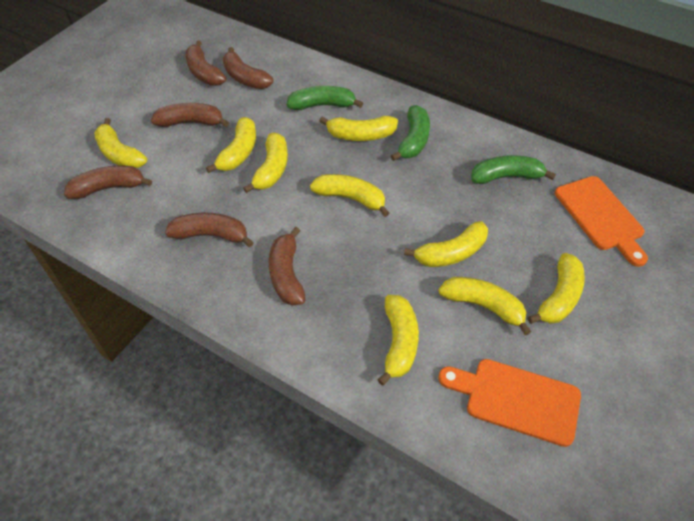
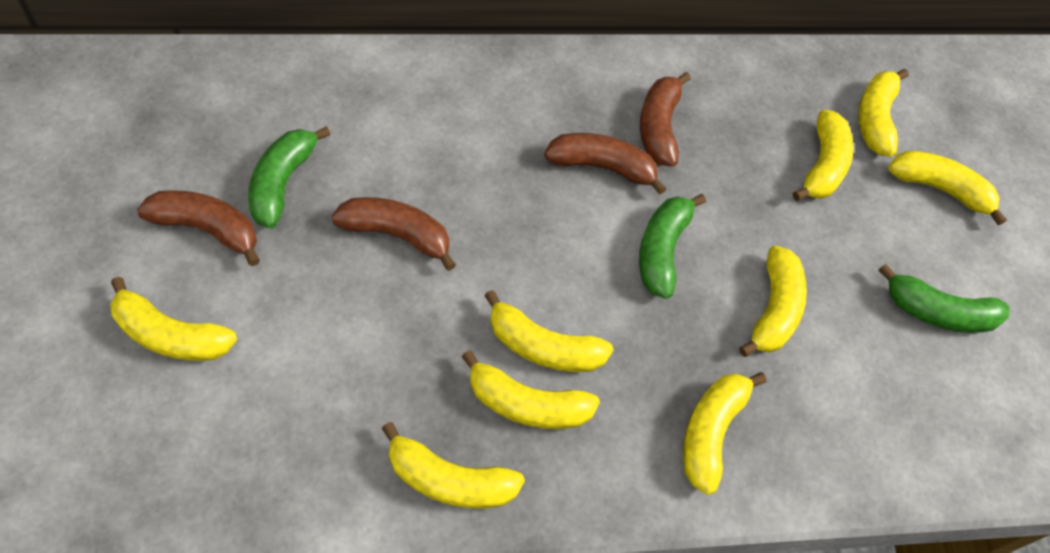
brown banana: 6 -> 4
orange cutting board: 2 -> 0

